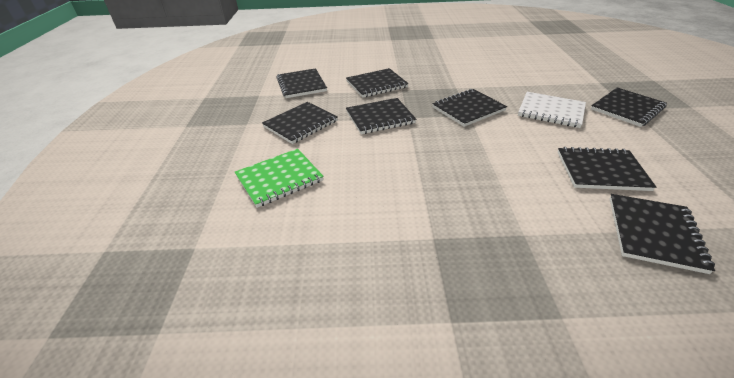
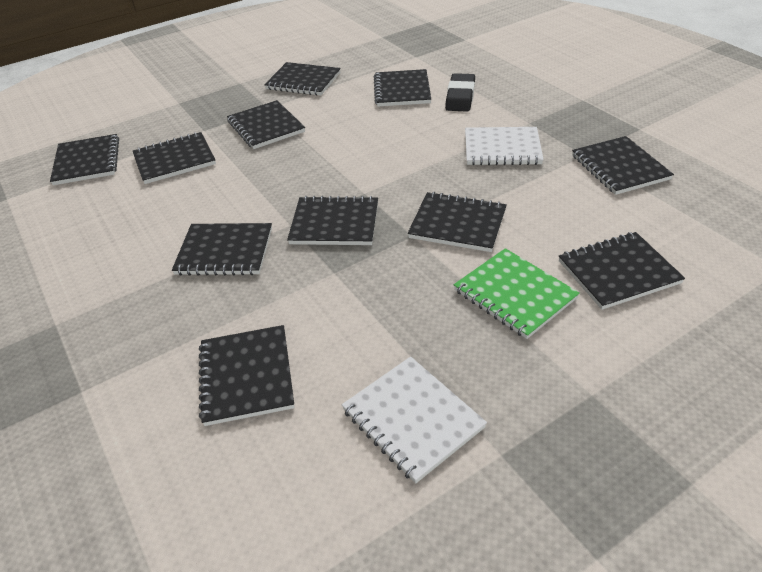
black eraser: 0 -> 1
black notebook: 8 -> 11
white notebook: 1 -> 2

